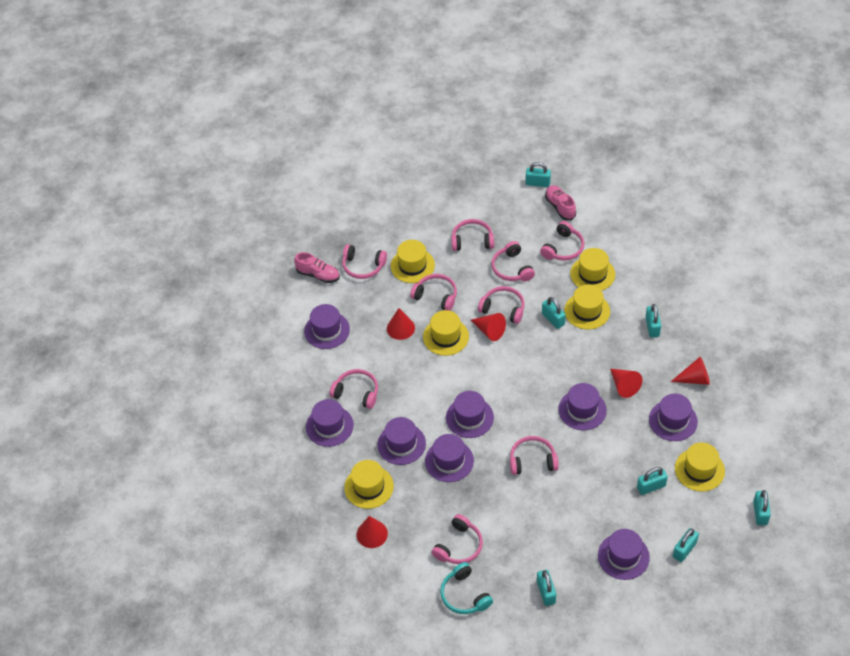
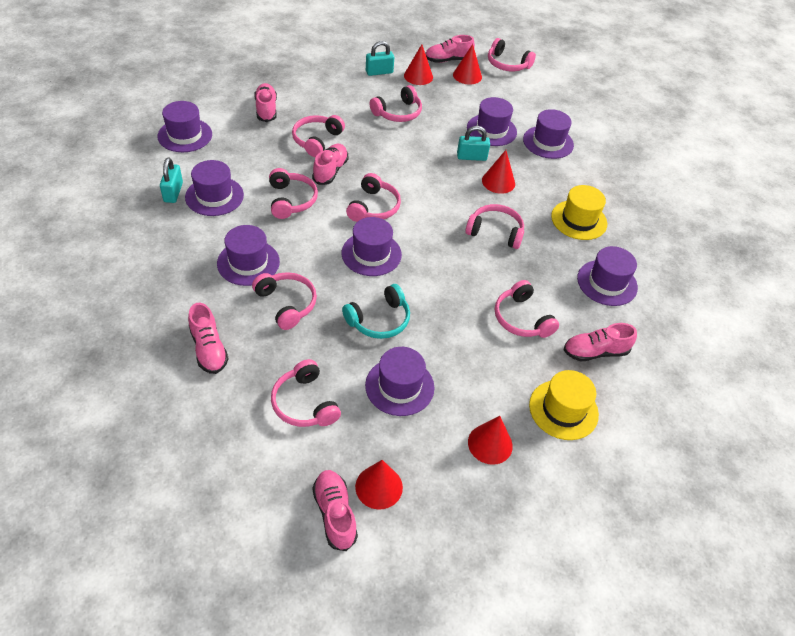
pink shoe: 2 -> 6
turquoise padlock: 7 -> 3
yellow hat: 6 -> 2

